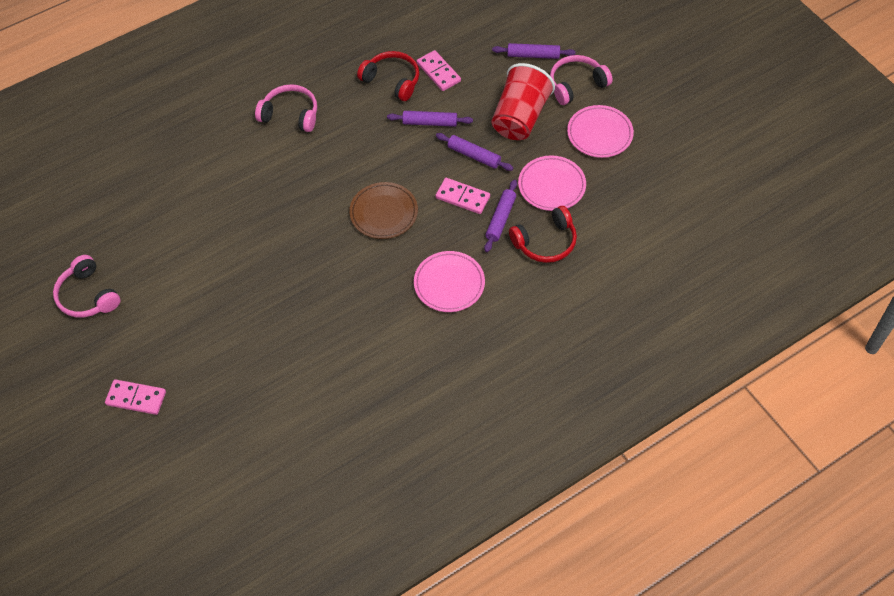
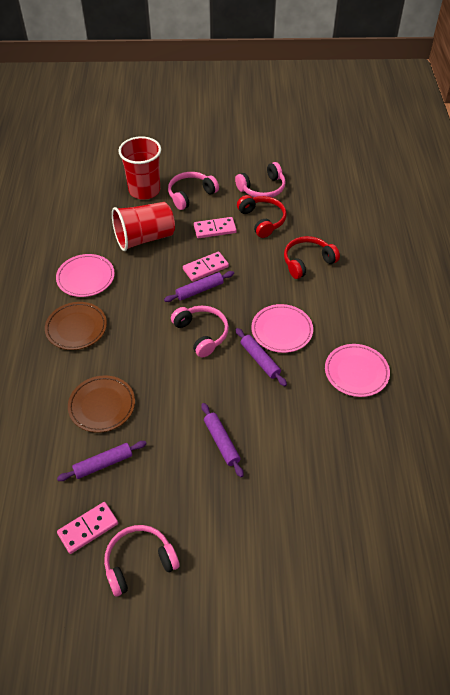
brown plate: 1 -> 2
pink headphones: 3 -> 4
red cup: 1 -> 2

